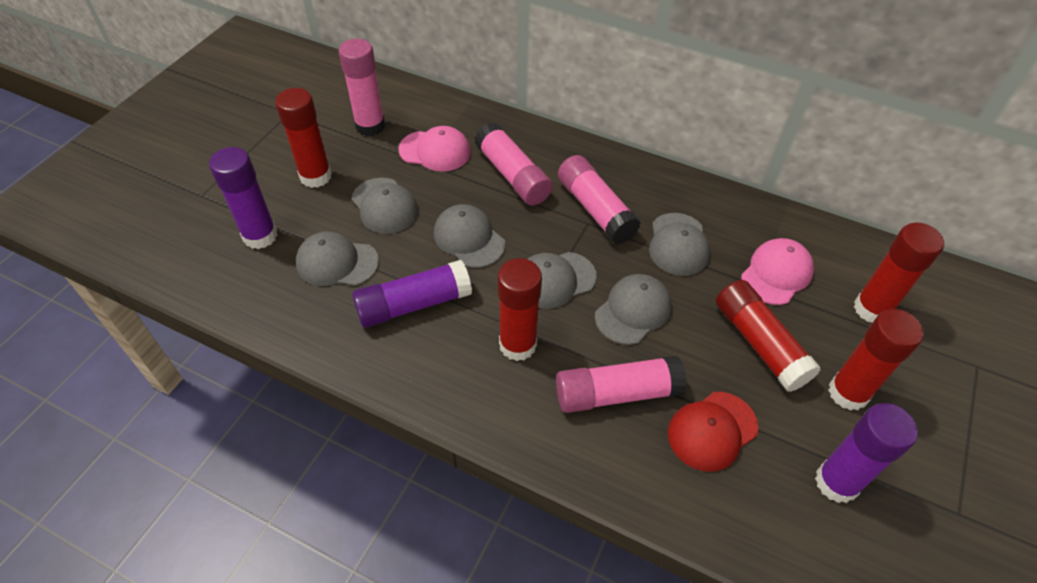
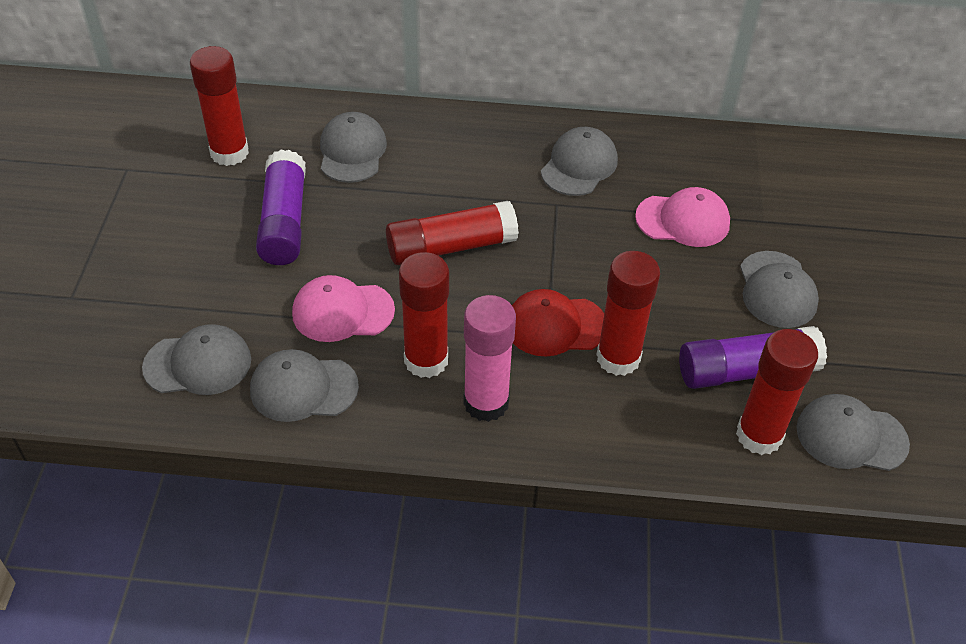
pink glue stick: 4 -> 1
purple glue stick: 3 -> 2

